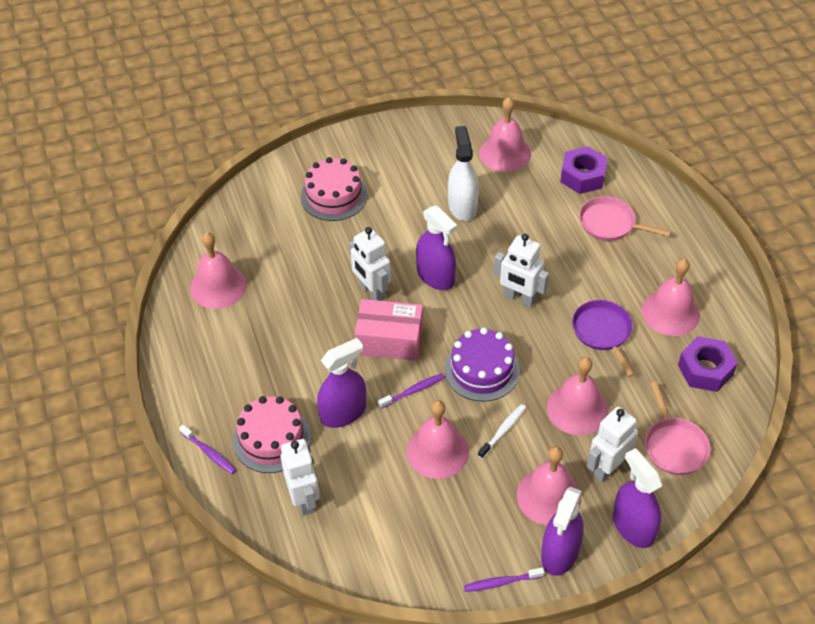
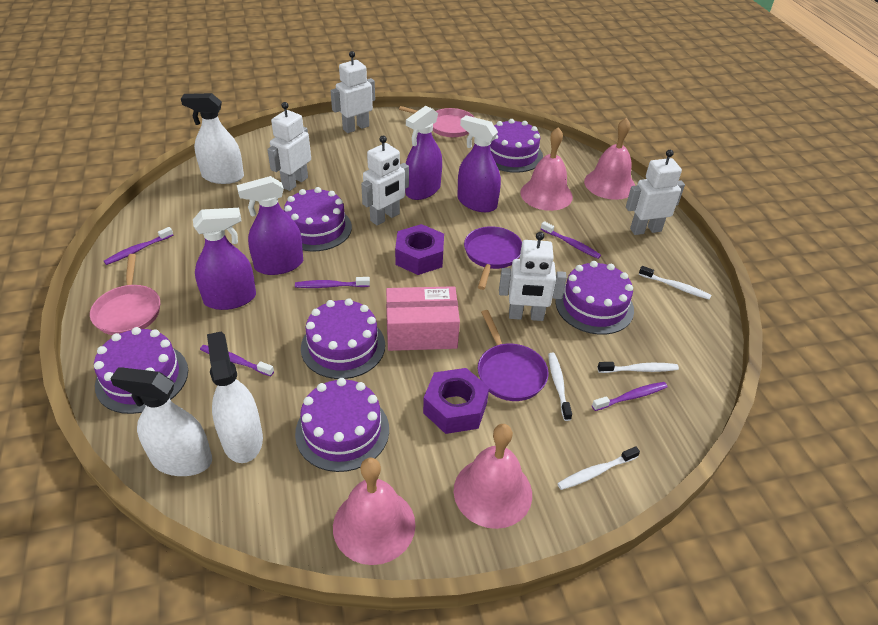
pink bell: 6 -> 4
pink cake: 2 -> 0
purple cake: 1 -> 6
purple pan: 1 -> 2
purple toothbrush: 3 -> 5
white robot: 4 -> 5
white spray bottle: 1 -> 3
white toothbrush: 1 -> 4

